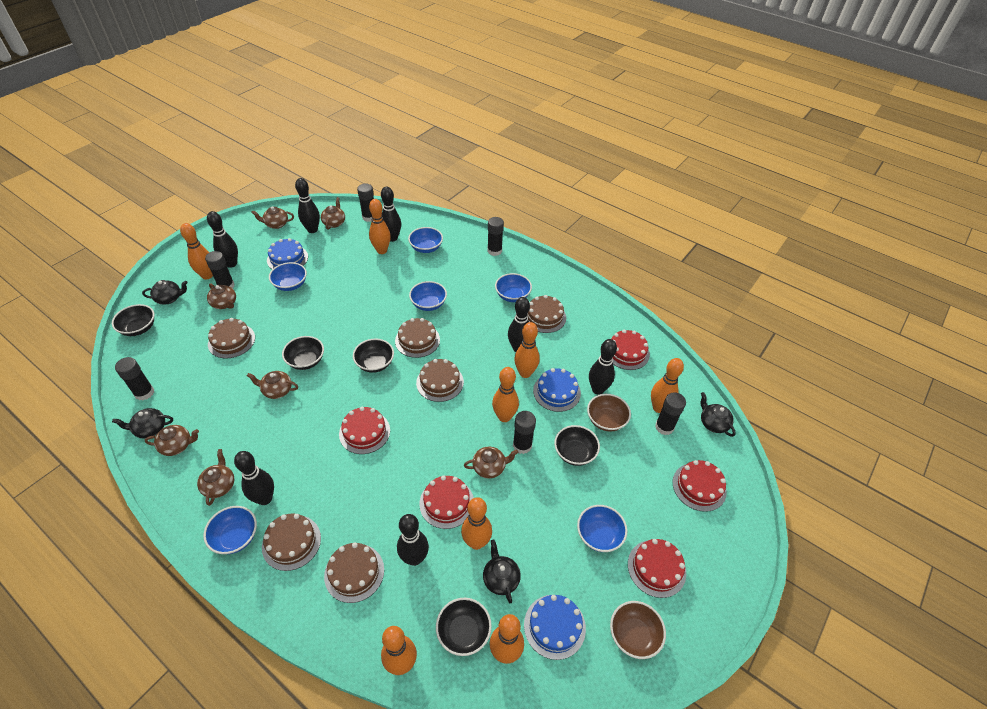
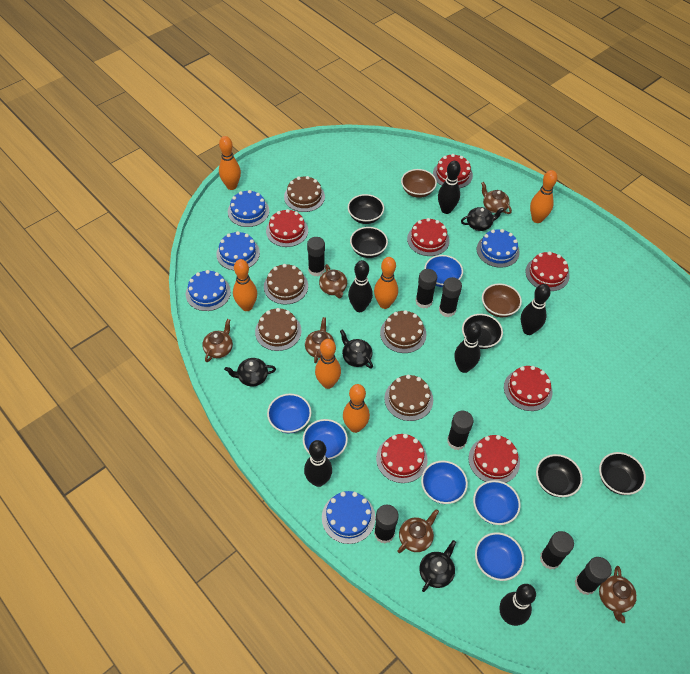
black bowling pin: 7 -> 6
black glue stick: 6 -> 7
blue cake: 3 -> 5
brown cake: 6 -> 5
brown teapot: 7 -> 6
orange bowling pin: 8 -> 6
red cake: 5 -> 7

